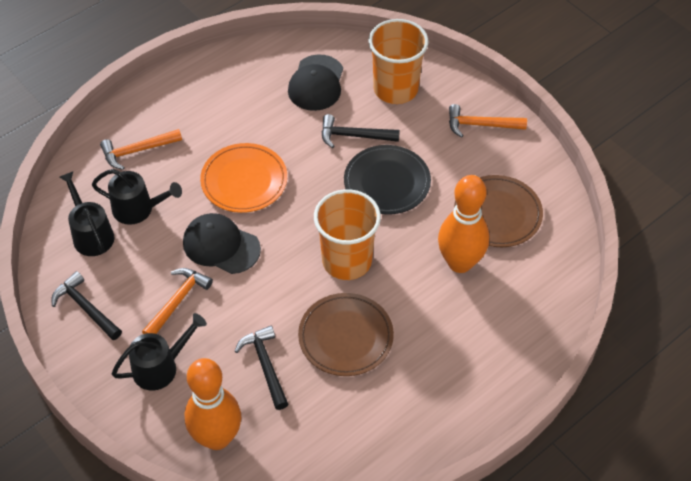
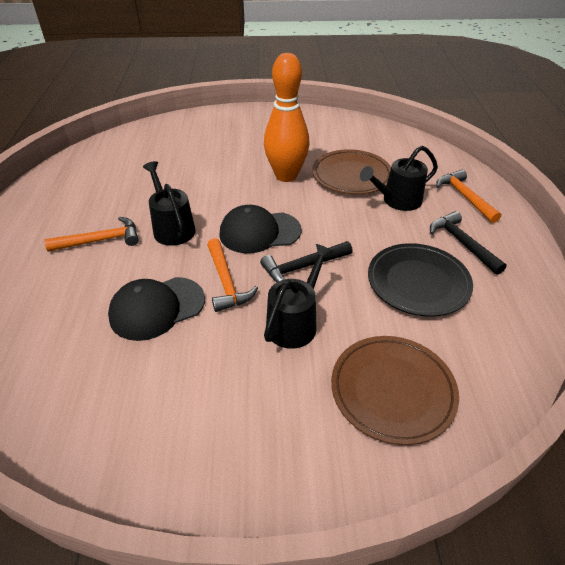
black hammer: 3 -> 2
orange bowling pin: 2 -> 1
orange cup: 2 -> 0
orange plate: 1 -> 0

